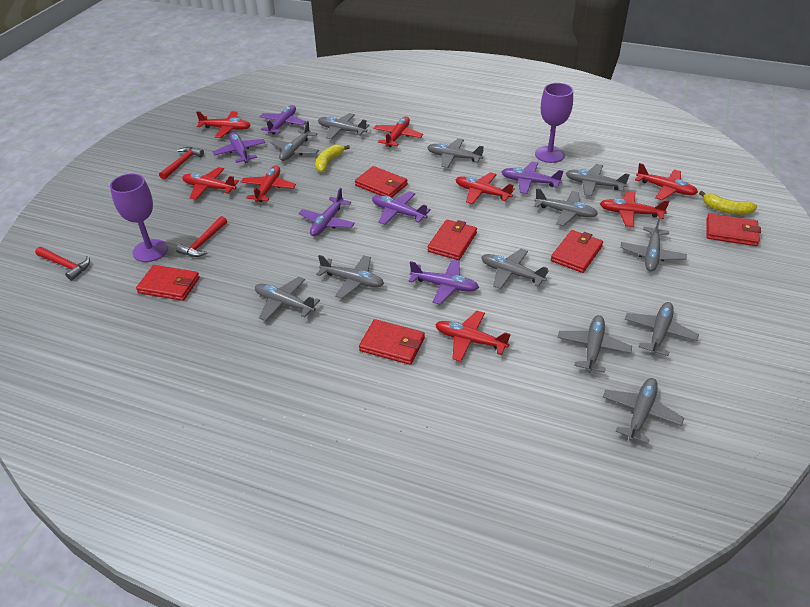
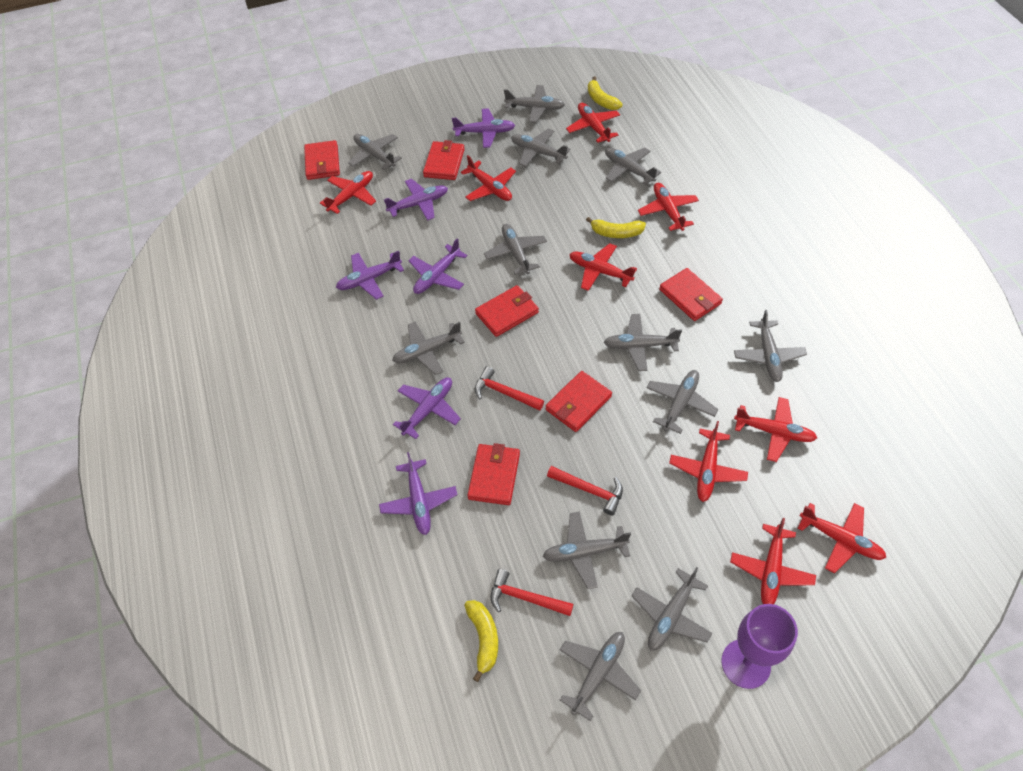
purple goblet: 2 -> 1
red plane: 8 -> 9
yellow banana: 2 -> 3

